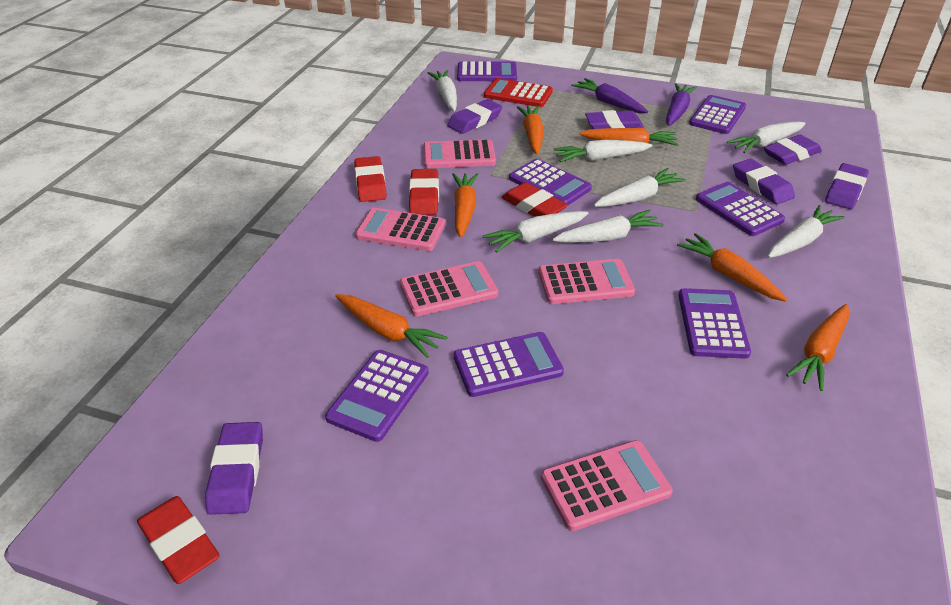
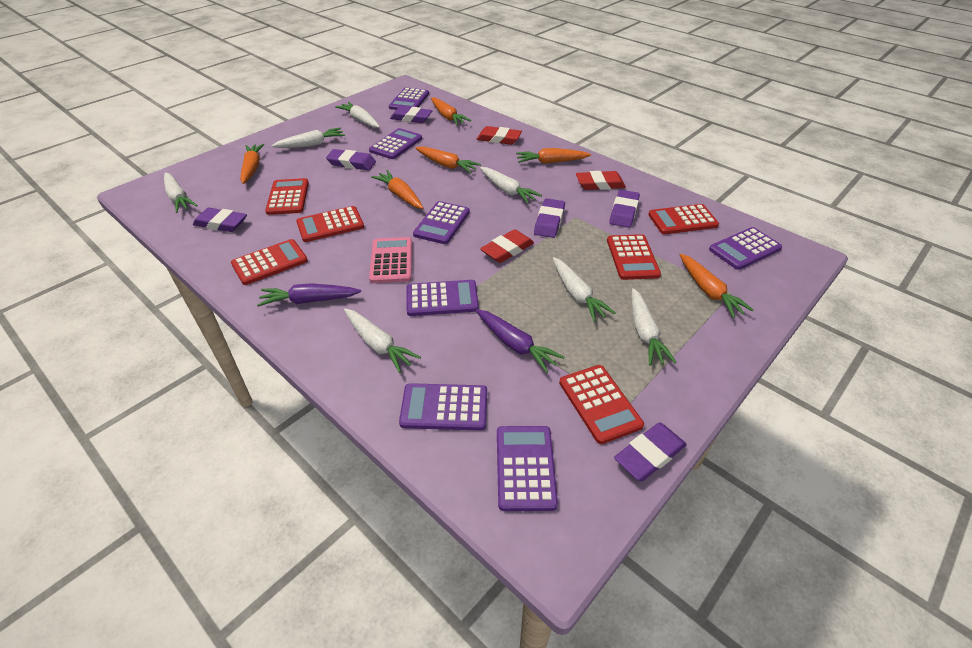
pink calculator: 5 -> 1
red calculator: 1 -> 6
red eraser: 4 -> 3

